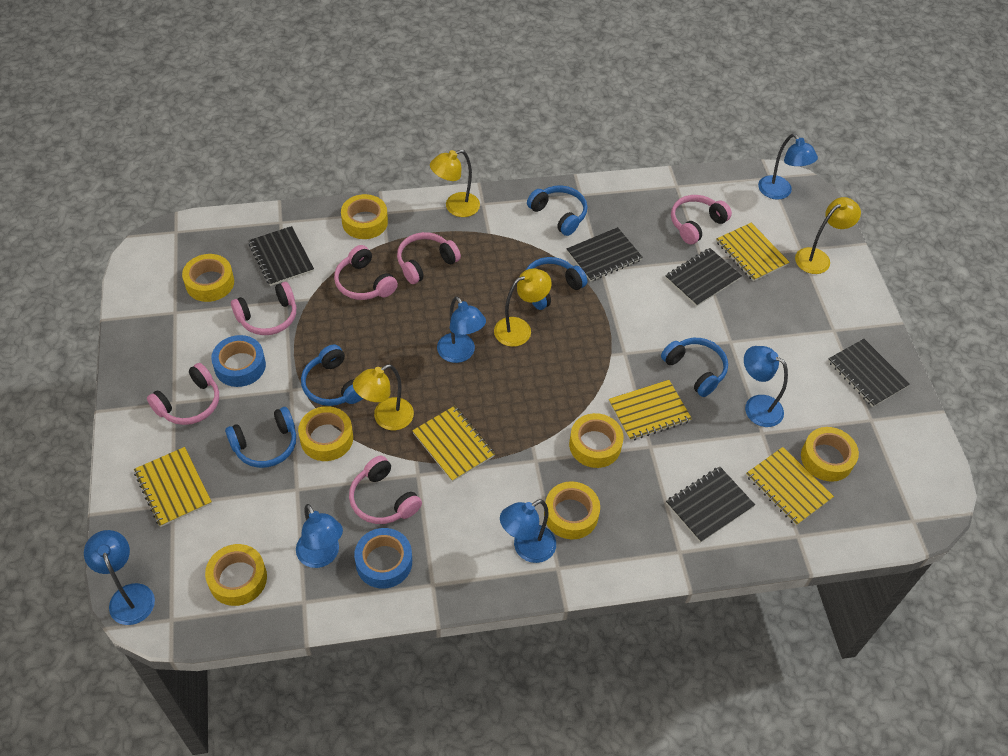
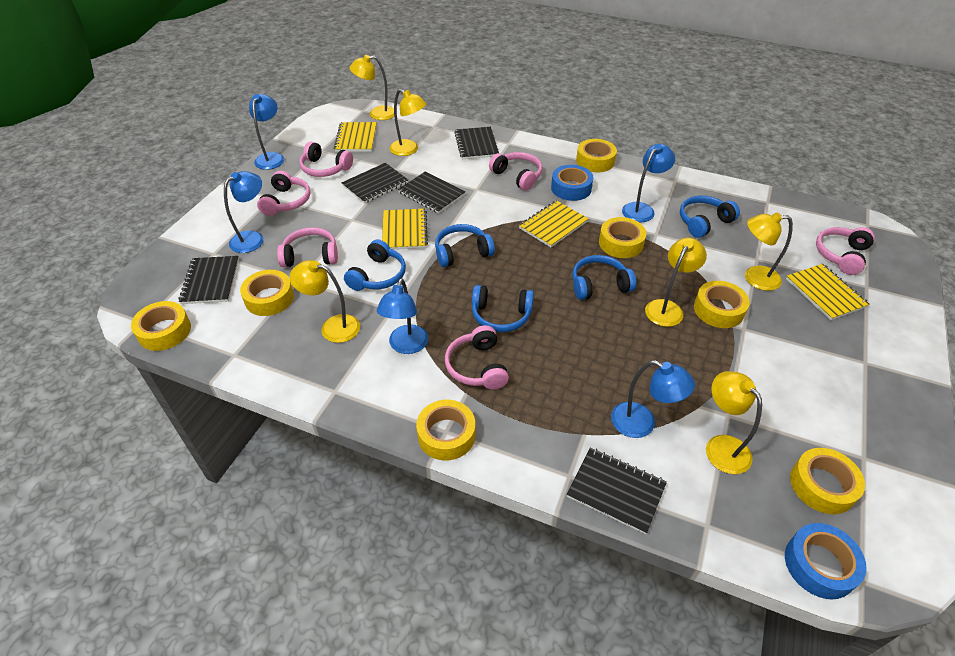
blue lamp: 6 -> 5
yellow lamp: 4 -> 6
yellow notebook: 5 -> 4

